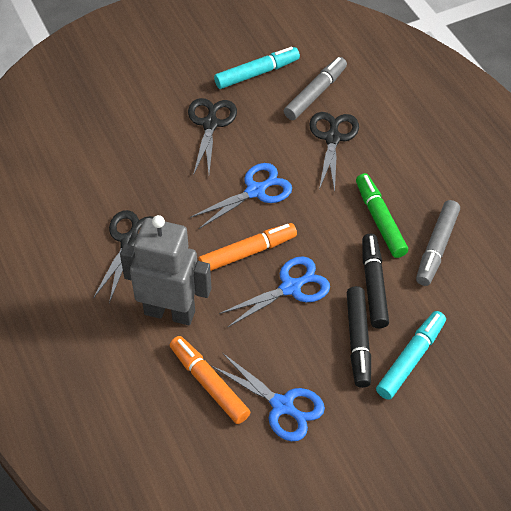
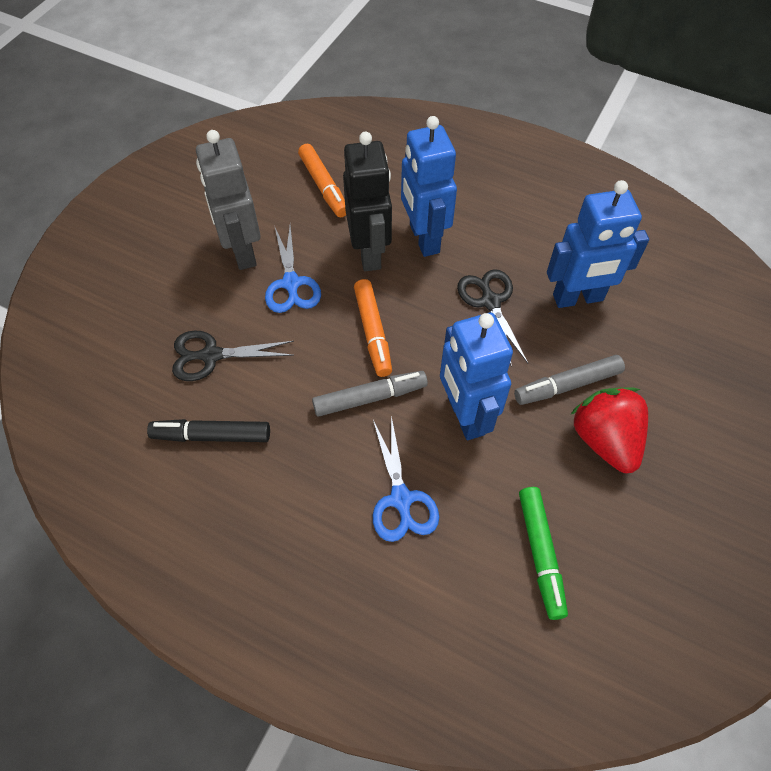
black marker: 2 -> 1
black robot: 0 -> 1
black scissors: 3 -> 2
blue robot: 0 -> 3
blue scissors: 3 -> 2
red strawberry: 0 -> 1
turquoise marker: 2 -> 0

